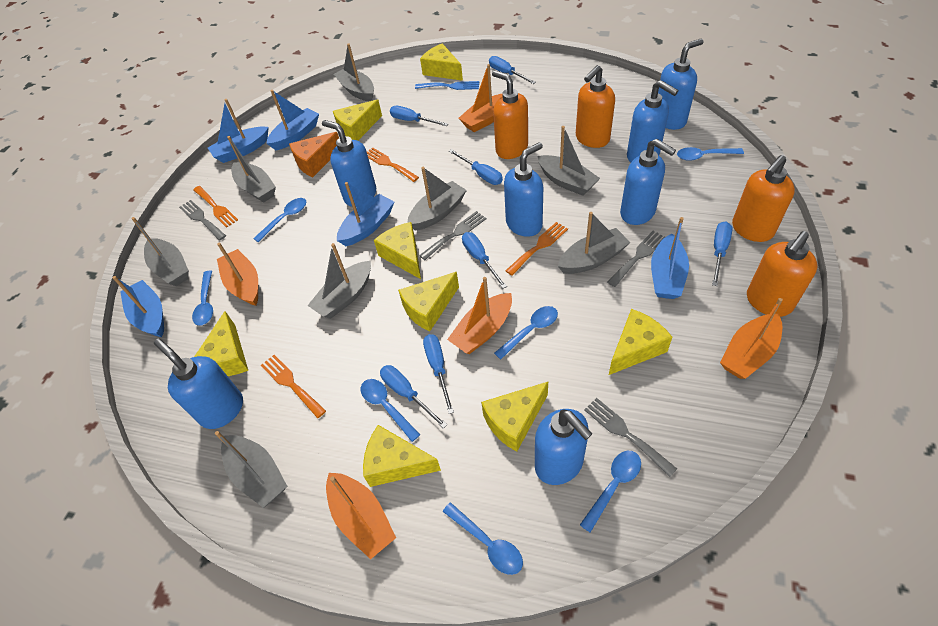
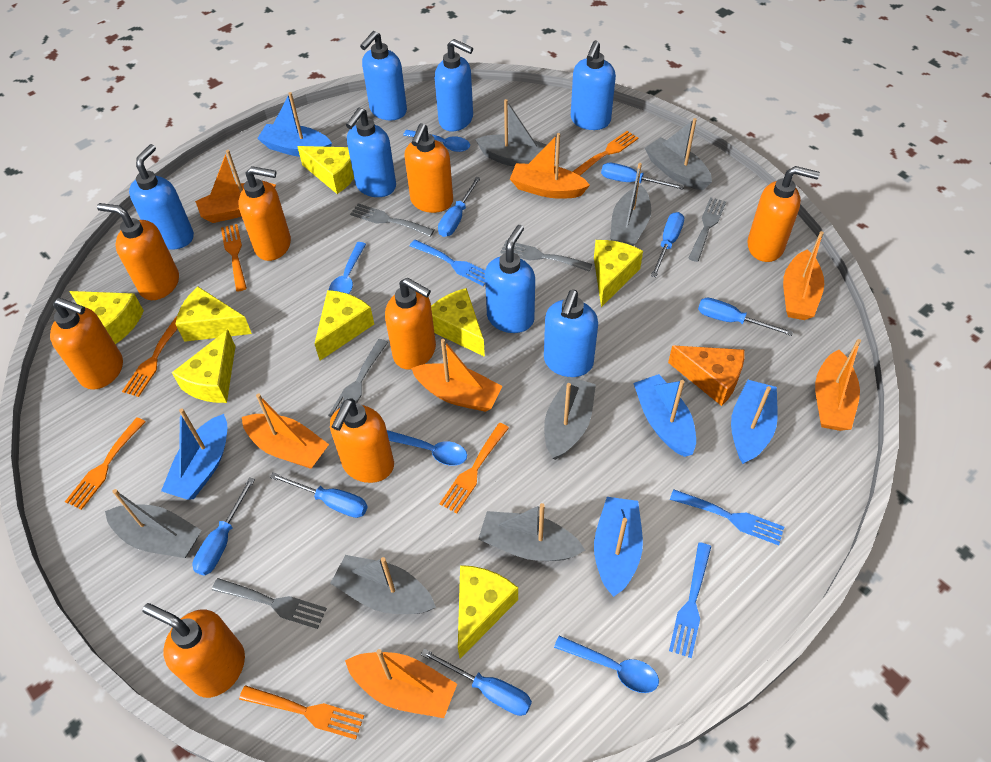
blue fork: 1 -> 3
blue spoon: 7 -> 4
grey boat: 8 -> 7
grey fork: 4 -> 5
orange boat: 5 -> 7
orange fork: 4 -> 6
orange soap dispenser: 4 -> 8

